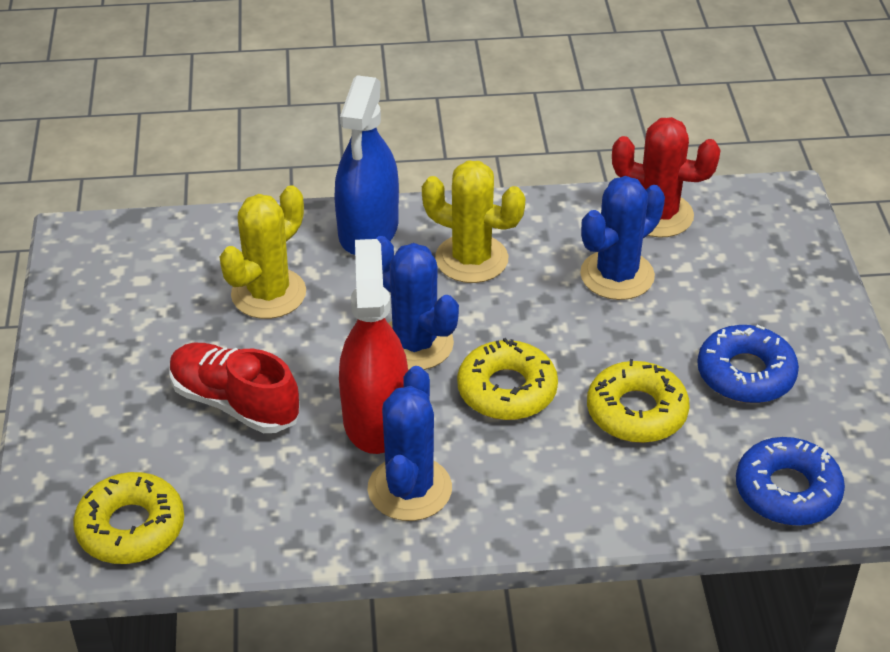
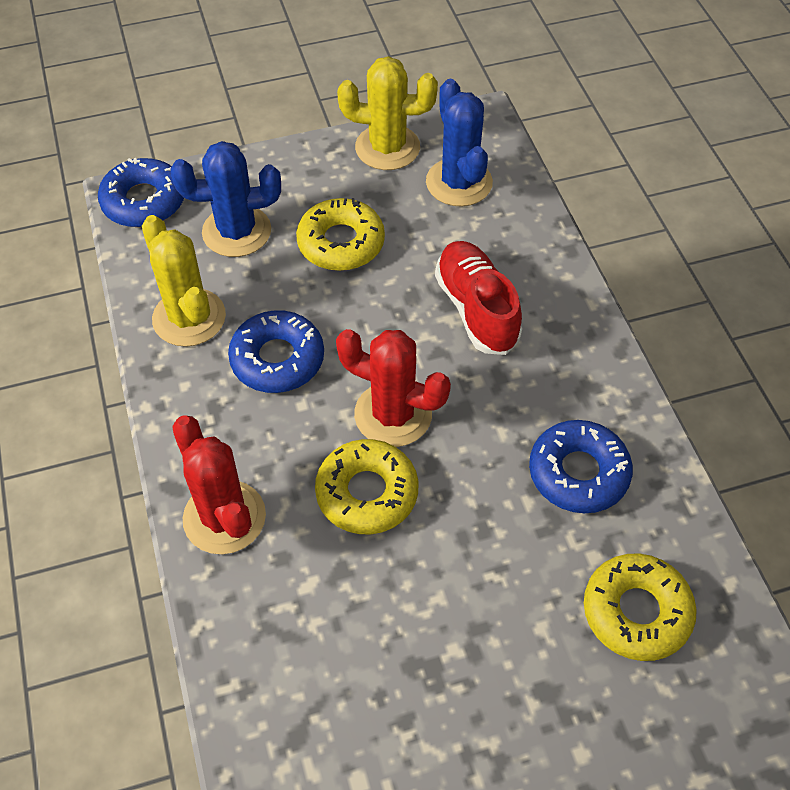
blue cactus: 3 -> 2
blue donut: 2 -> 3
blue spray bottle: 1 -> 0
red cactus: 1 -> 2
red spray bottle: 1 -> 0

